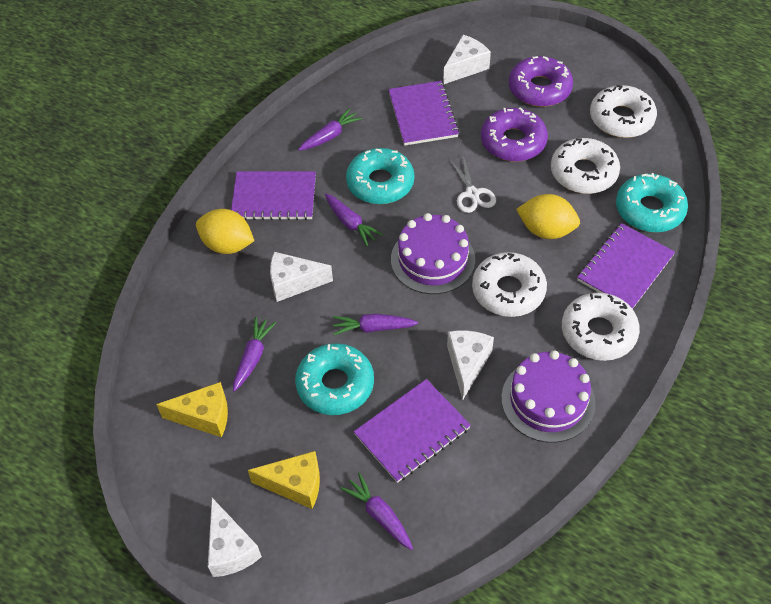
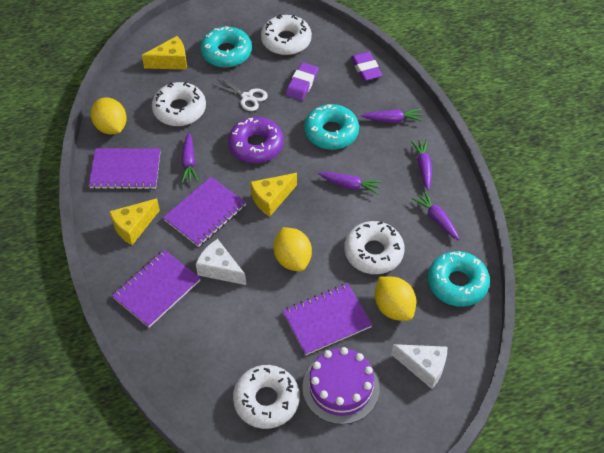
purple cake: 2 -> 1
purple donut: 2 -> 1
purple eraser: 0 -> 2
white cheese: 4 -> 2
yellow cheese: 2 -> 3
yellow lemon: 2 -> 3

